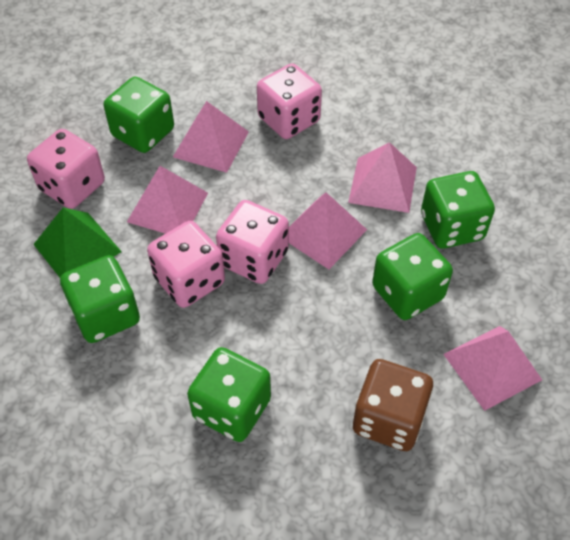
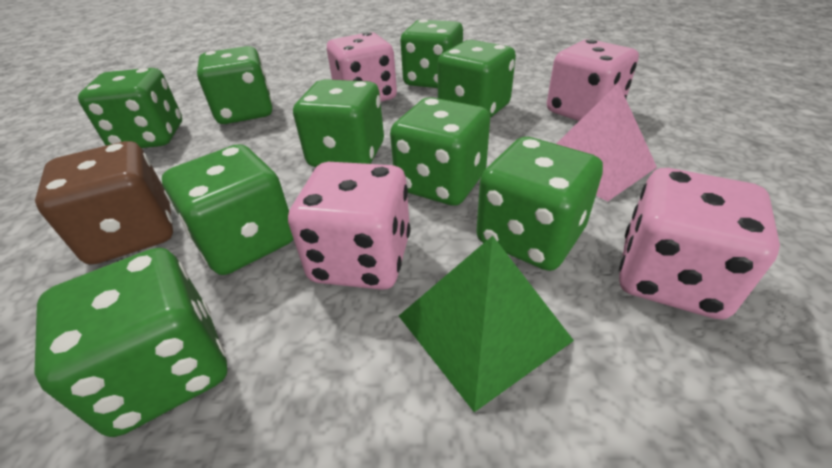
green dice: 5 -> 9
pink pyramid: 5 -> 1

